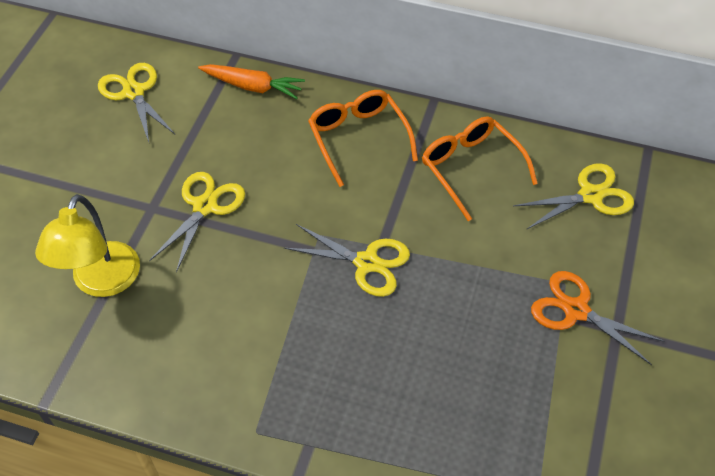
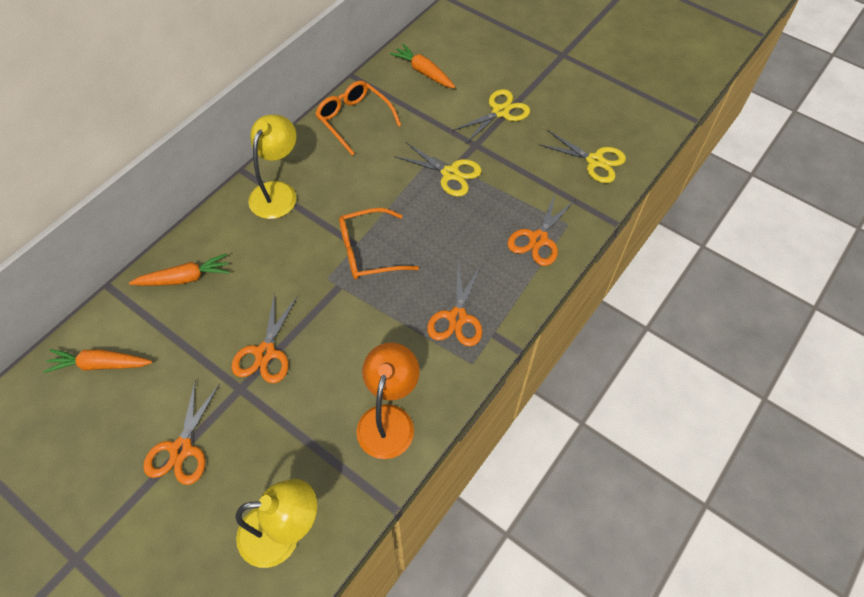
orange carrot: 1 -> 3
orange lamp: 0 -> 1
orange scissors: 1 -> 4
yellow lamp: 1 -> 2
yellow scissors: 4 -> 3

